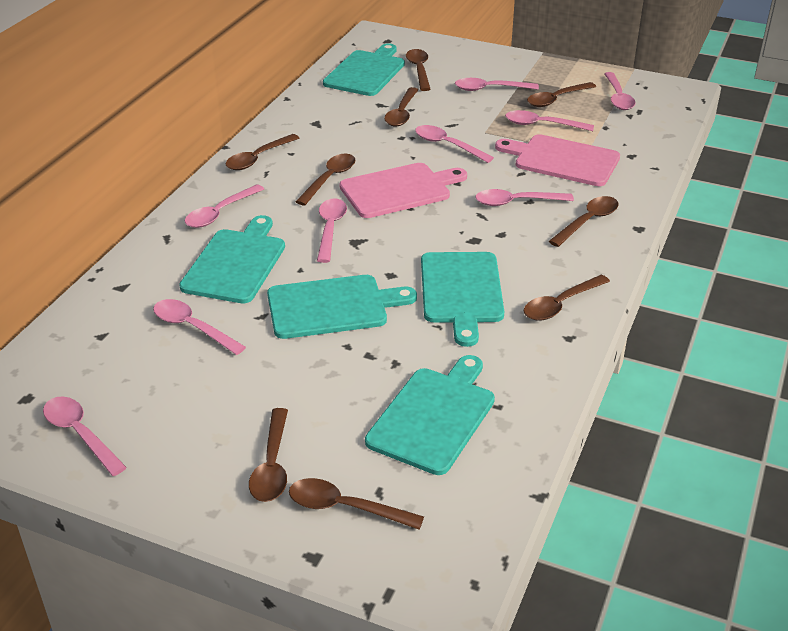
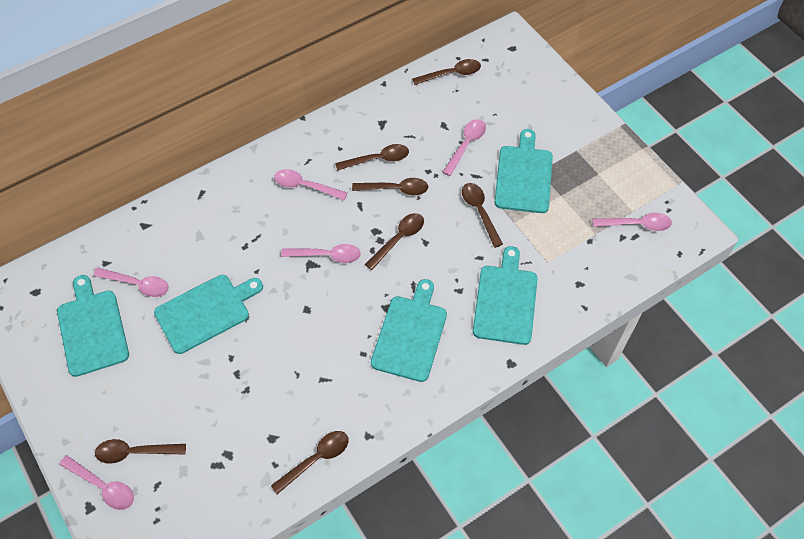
brown spoon: 9 -> 7
pink cutting board: 2 -> 0
pink spoon: 9 -> 6

